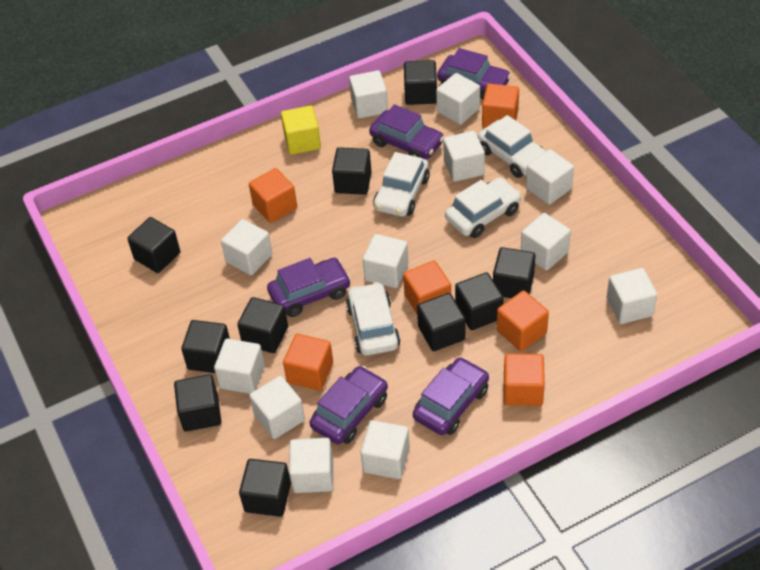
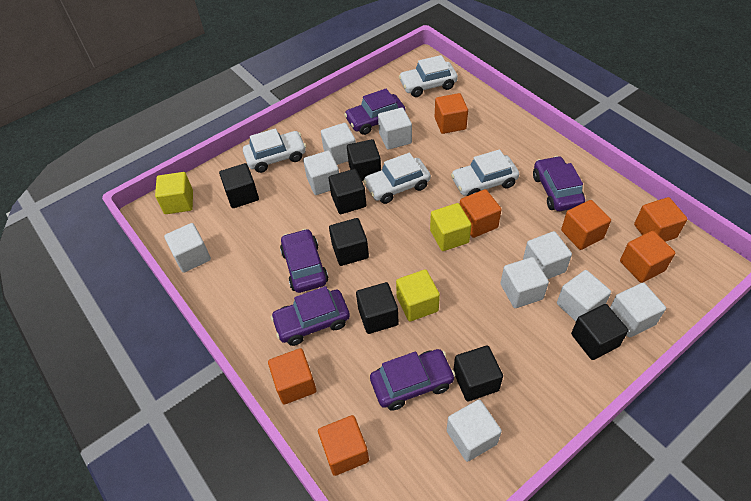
black cube: 10 -> 7
orange cube: 6 -> 7
white cube: 12 -> 9
yellow cube: 1 -> 3

